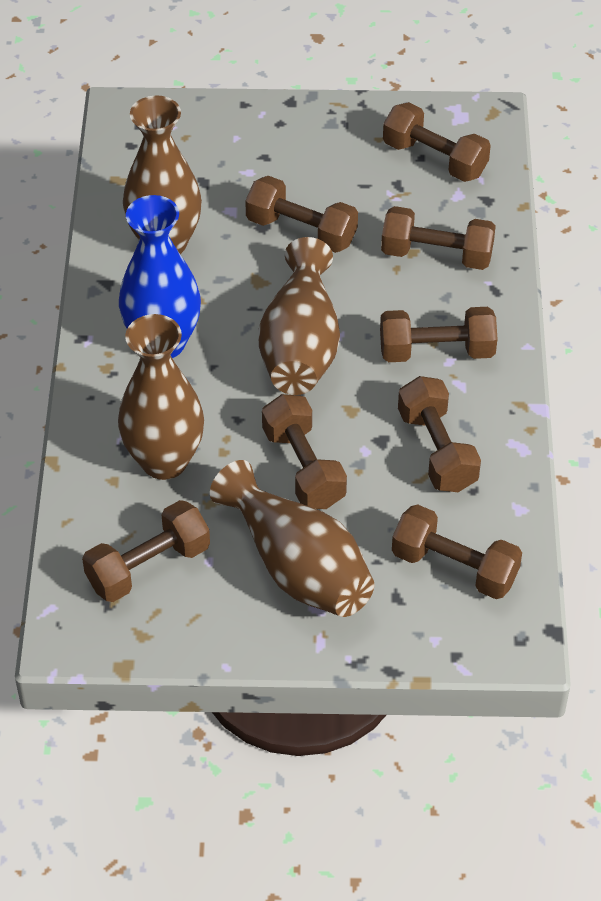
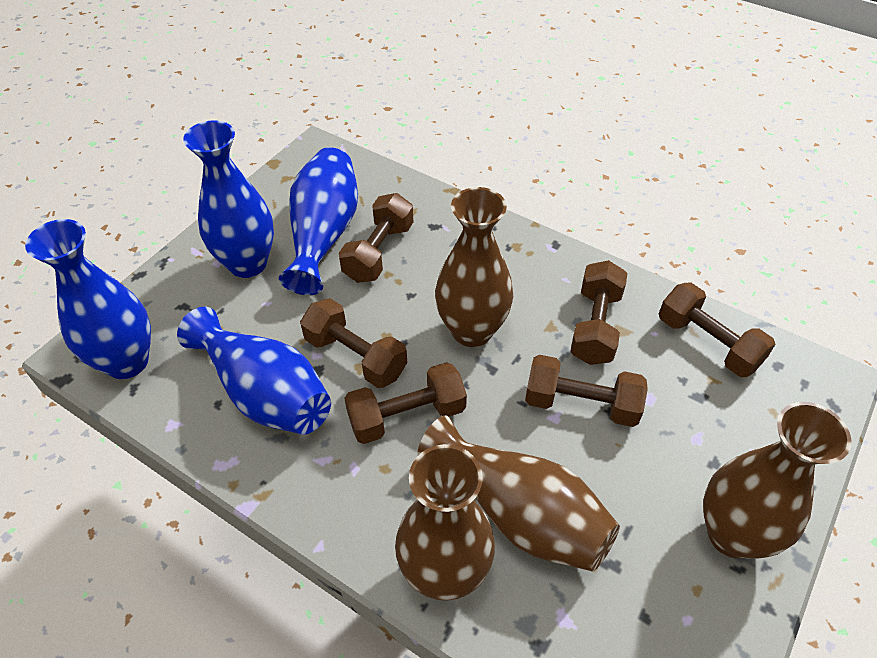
blue vase: 1 -> 4
brown dumbbell: 8 -> 6

